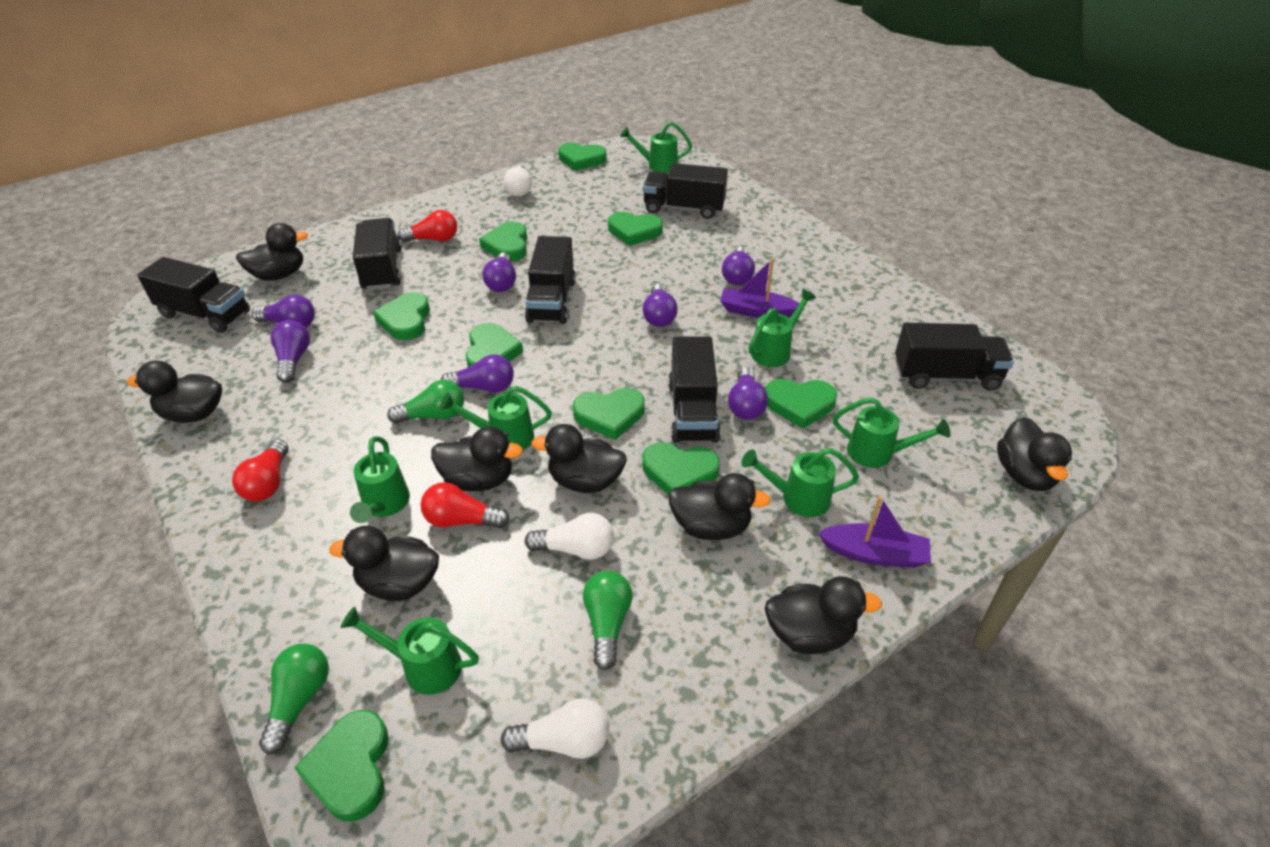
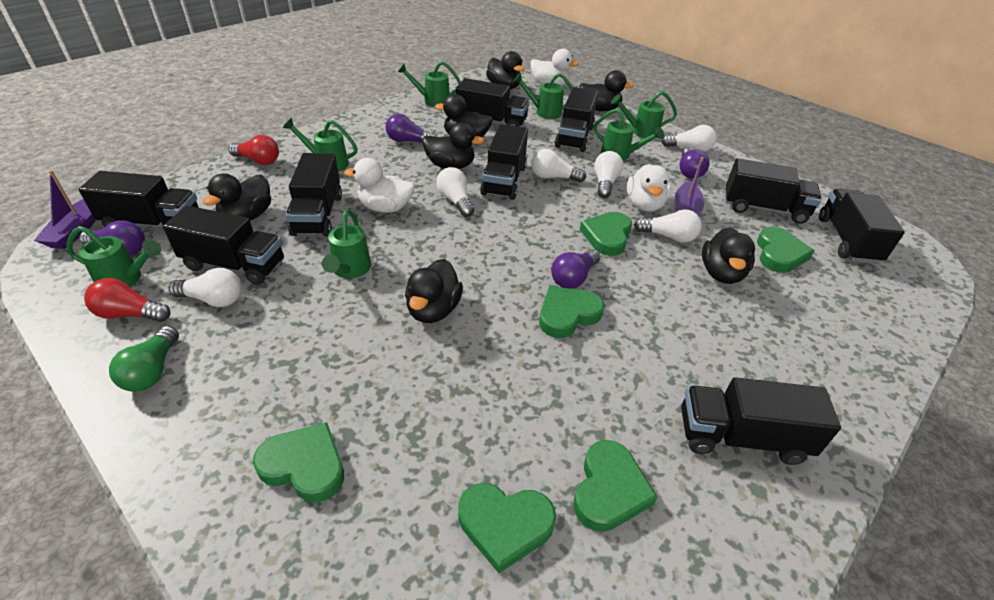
black duck: 8 -> 7
black truck: 6 -> 9
green heart: 9 -> 6
green light bulb: 3 -> 1
purple light bulb: 7 -> 4
red light bulb: 3 -> 2
white duck: 0 -> 3
white light bulb: 3 -> 6

